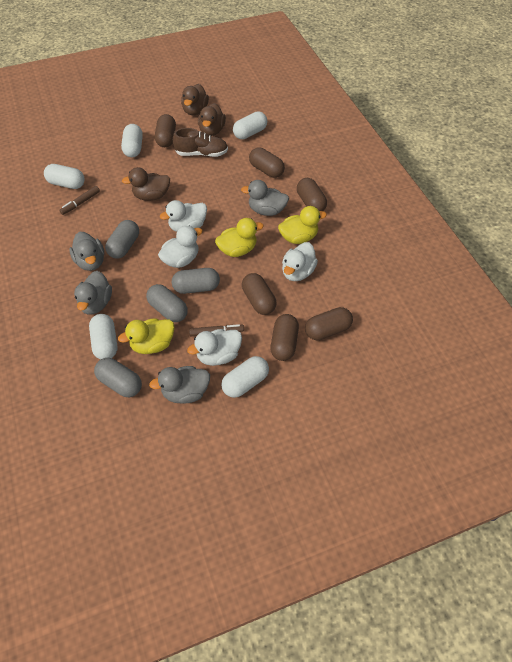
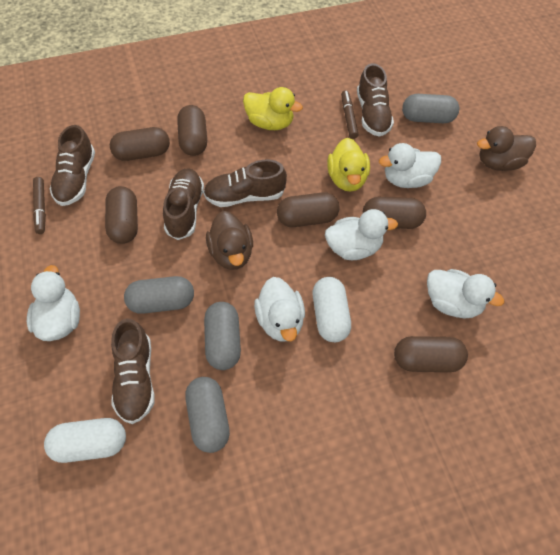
brown duck: 3 -> 2
brown shoe: 1 -> 5
grey duck: 4 -> 0
white capsule: 5 -> 2
white duck: 4 -> 5
yellow duck: 3 -> 2

